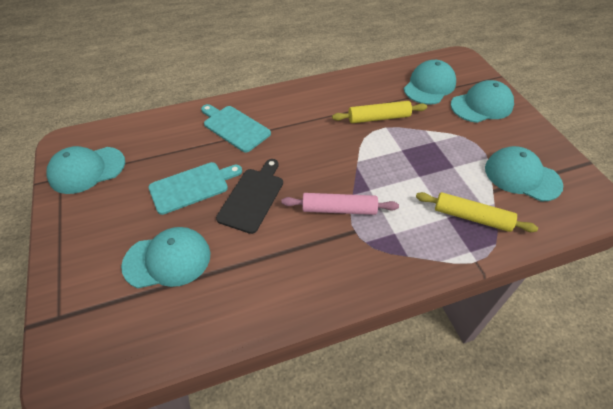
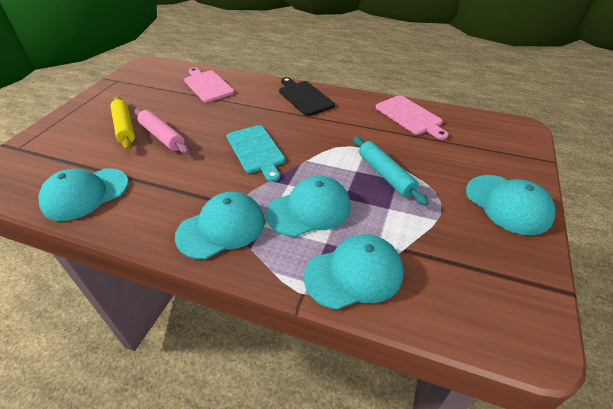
pink cutting board: 0 -> 2
turquoise cutting board: 2 -> 1
turquoise rolling pin: 0 -> 1
yellow rolling pin: 2 -> 1

